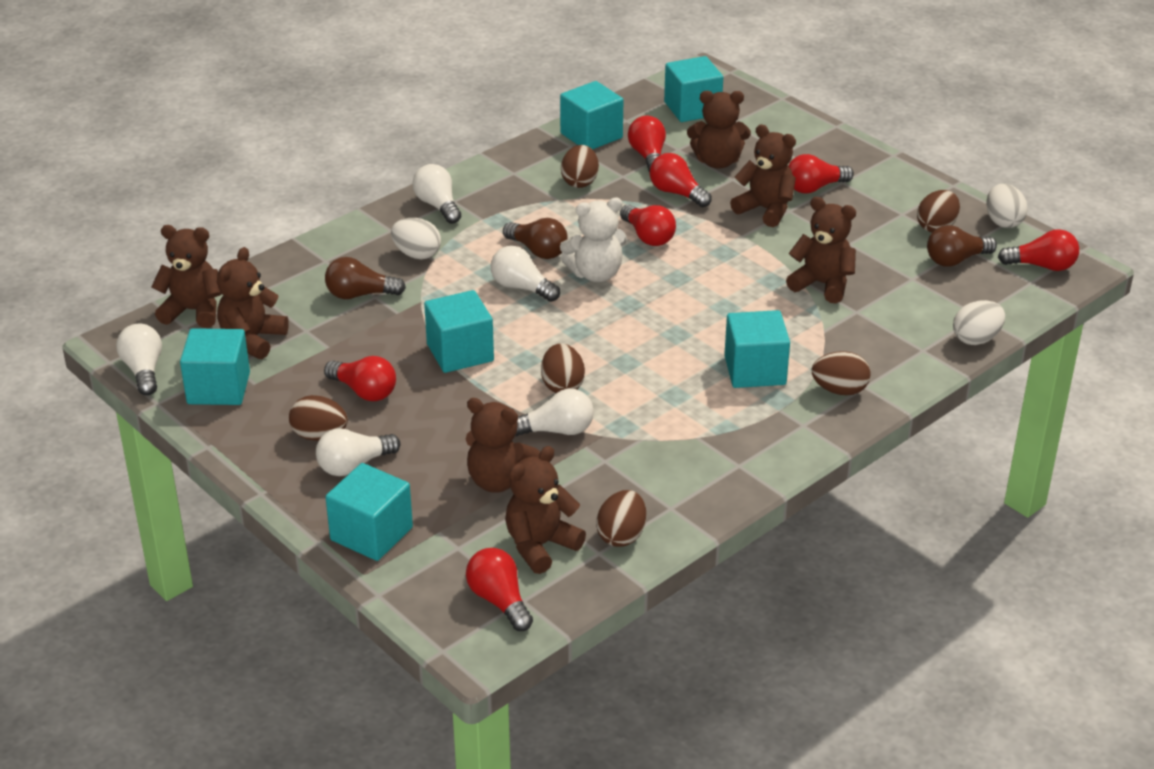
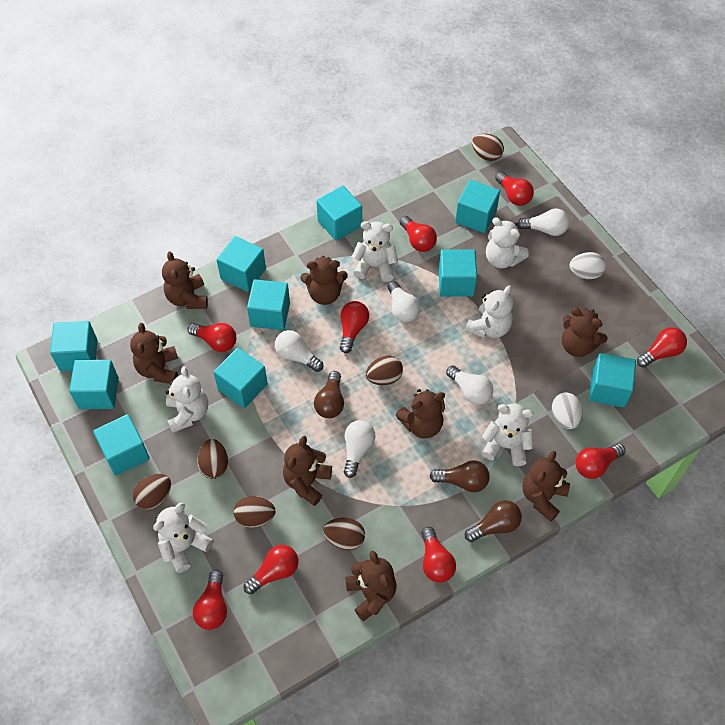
brown teddy bear: 7 -> 8
red light bulb: 7 -> 9
turquoise cube: 6 -> 10
white egg: 3 -> 2
white teddy bear: 1 -> 6

